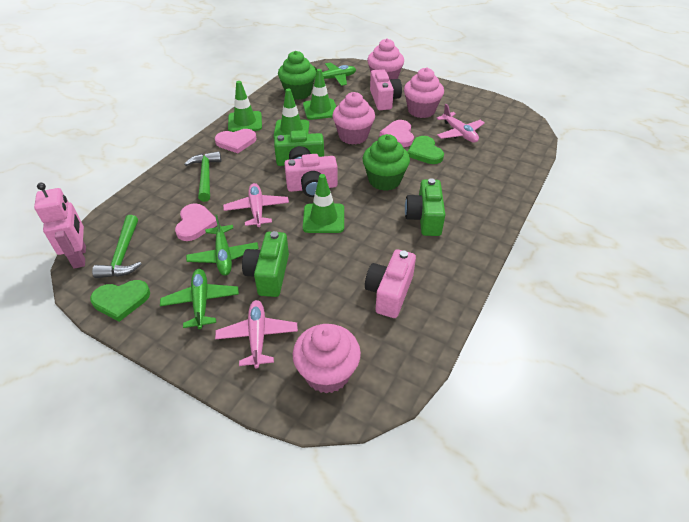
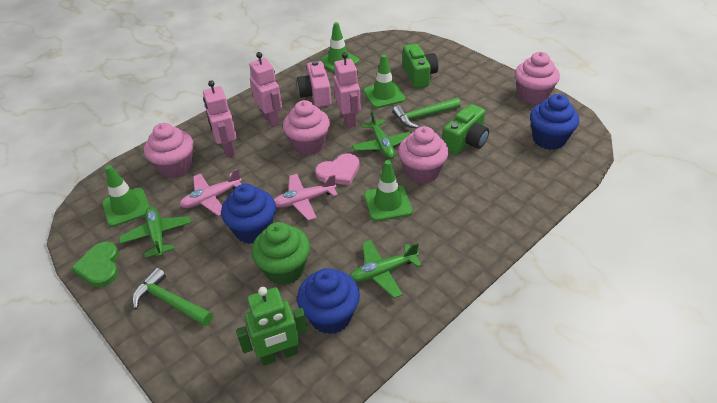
blue cupcake: 0 -> 3
green camera: 3 -> 2
green cupcake: 2 -> 1
green heart: 2 -> 1
green robot: 0 -> 1
pink camera: 3 -> 1
pink heart: 3 -> 1
pink plane: 3 -> 2
pink robot: 1 -> 3

